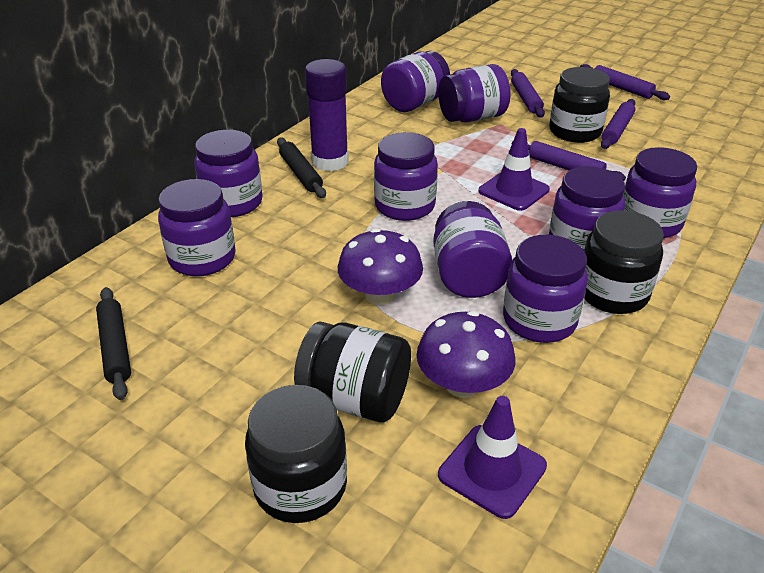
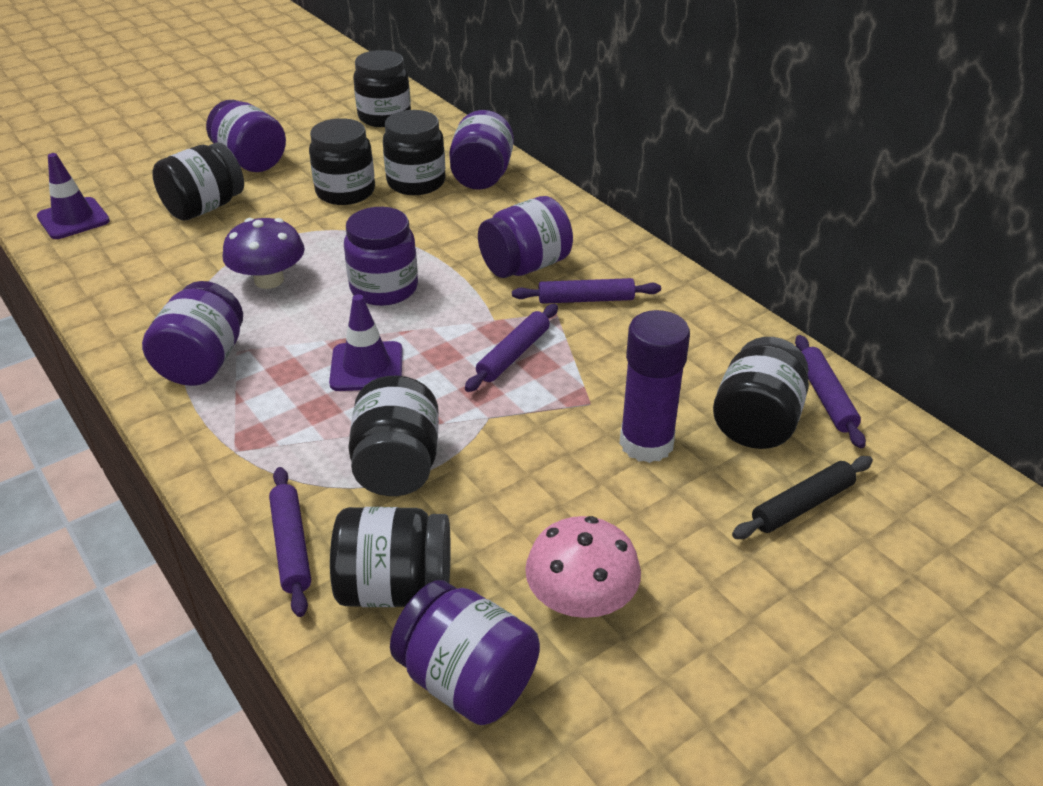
black jar: 4 -> 7
black rolling pin: 2 -> 1
pink mushroom: 0 -> 1
purple jar: 9 -> 6
purple mushroom: 2 -> 1

